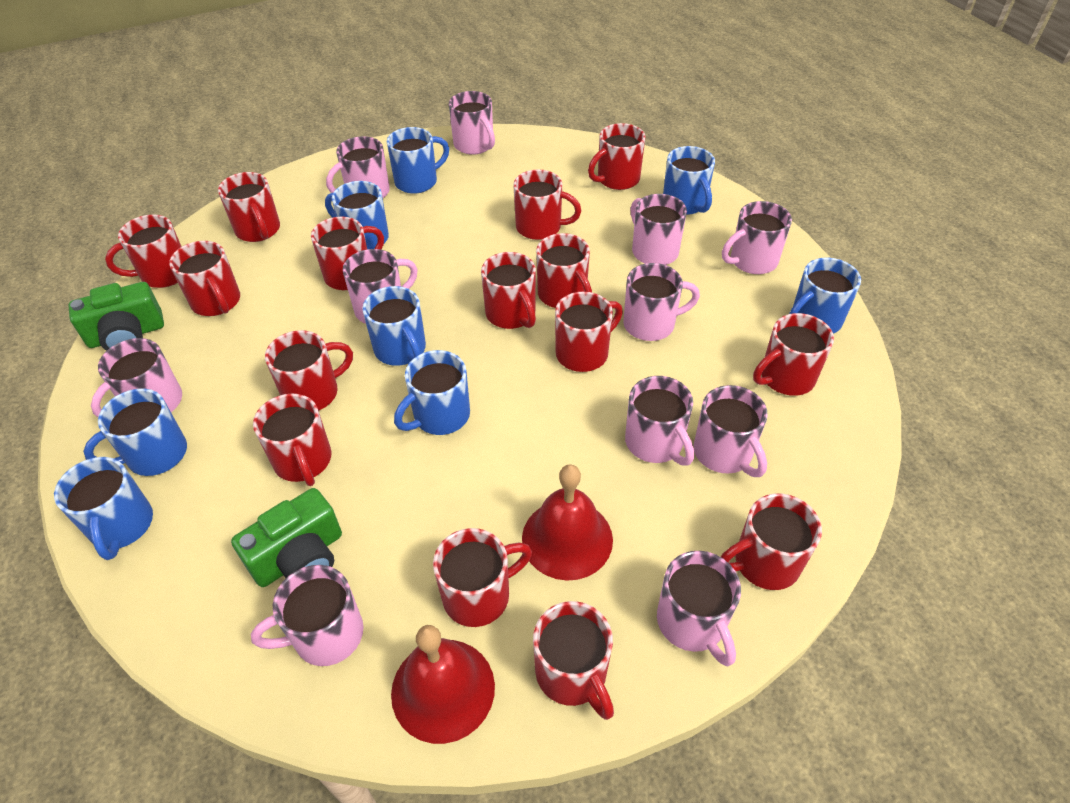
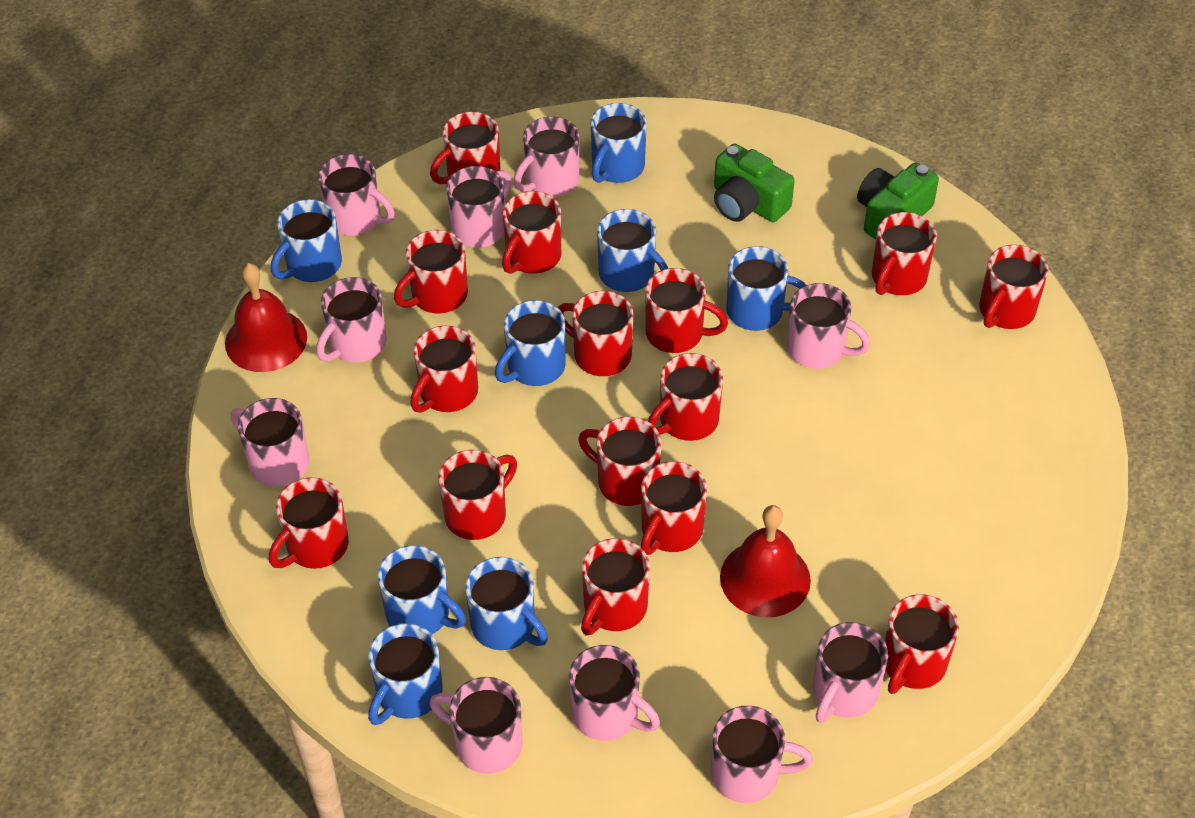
pink mug: 11 -> 10

